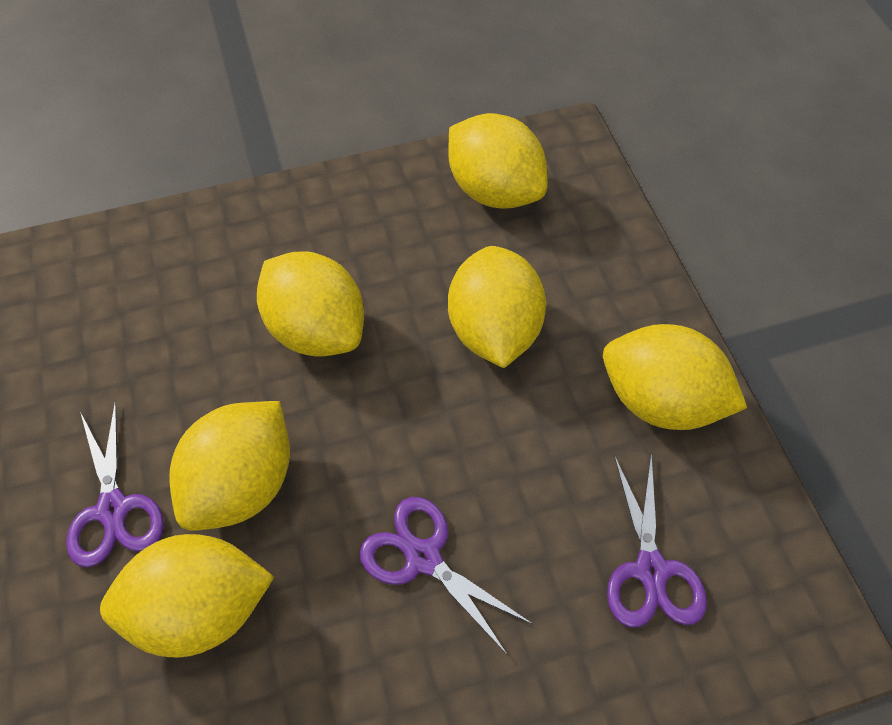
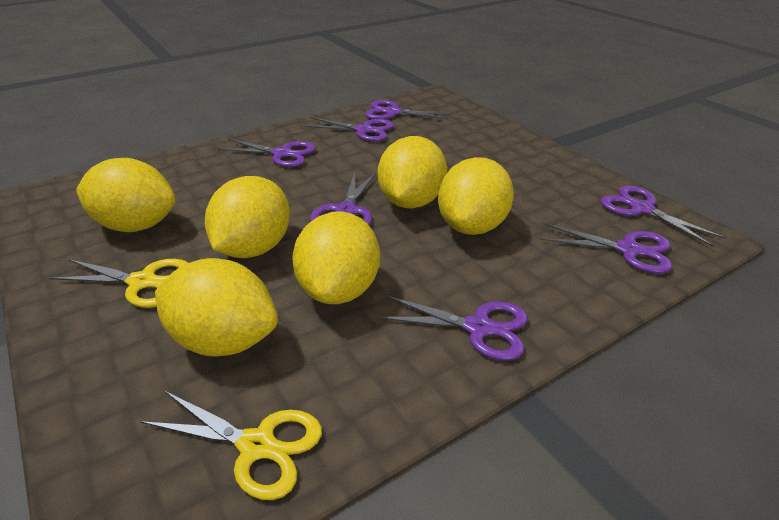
purple scissors: 3 -> 7
yellow scissors: 0 -> 2

